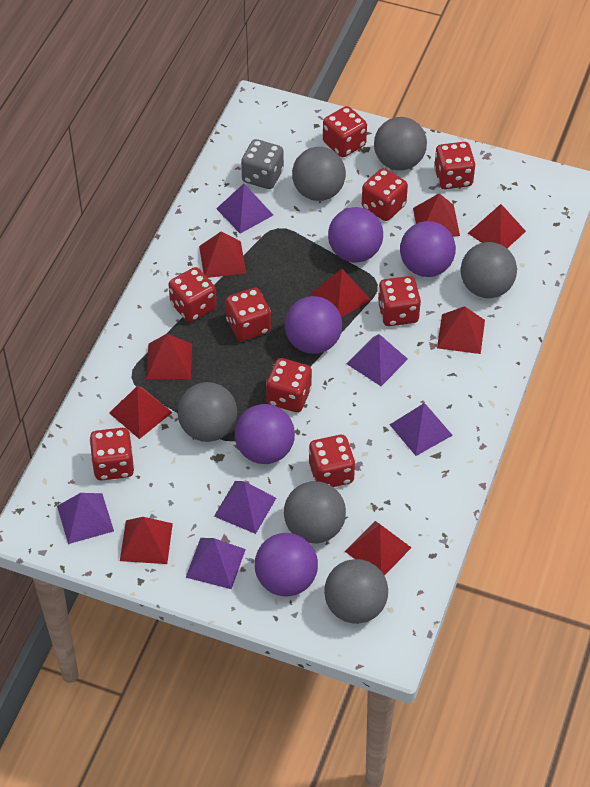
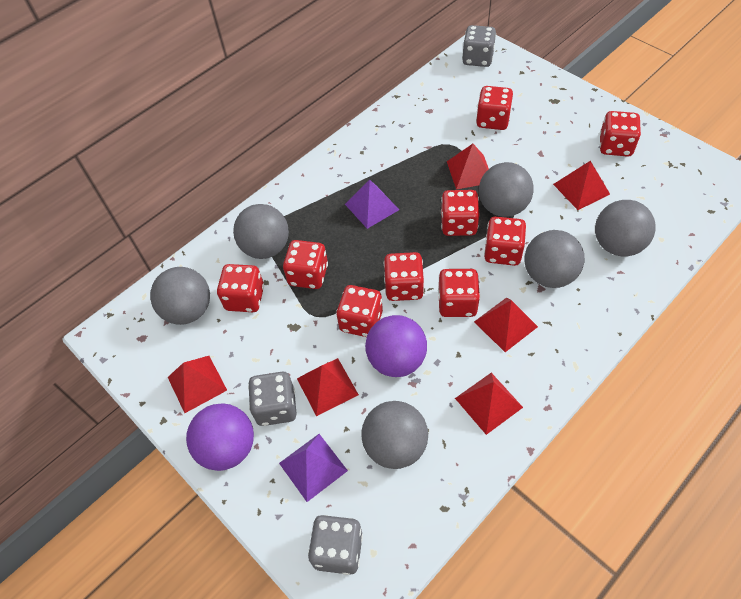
grey dice: 1 -> 3
purple ball: 5 -> 2
purple pyramid: 6 -> 2
red pyramid: 9 -> 6

